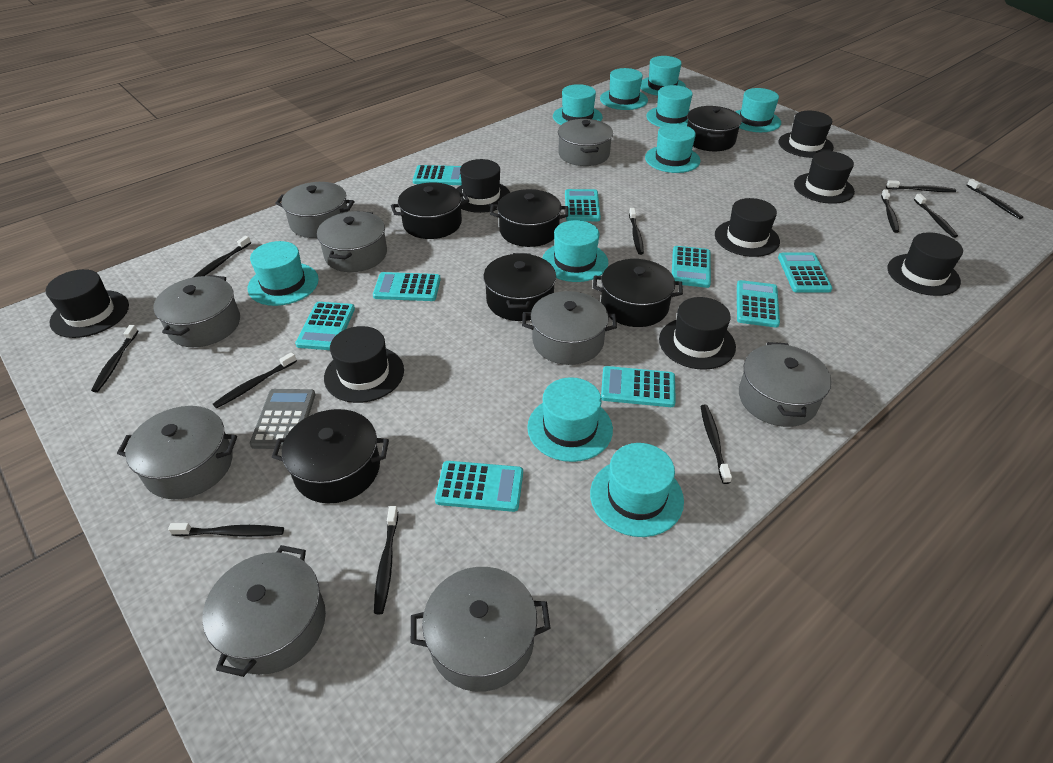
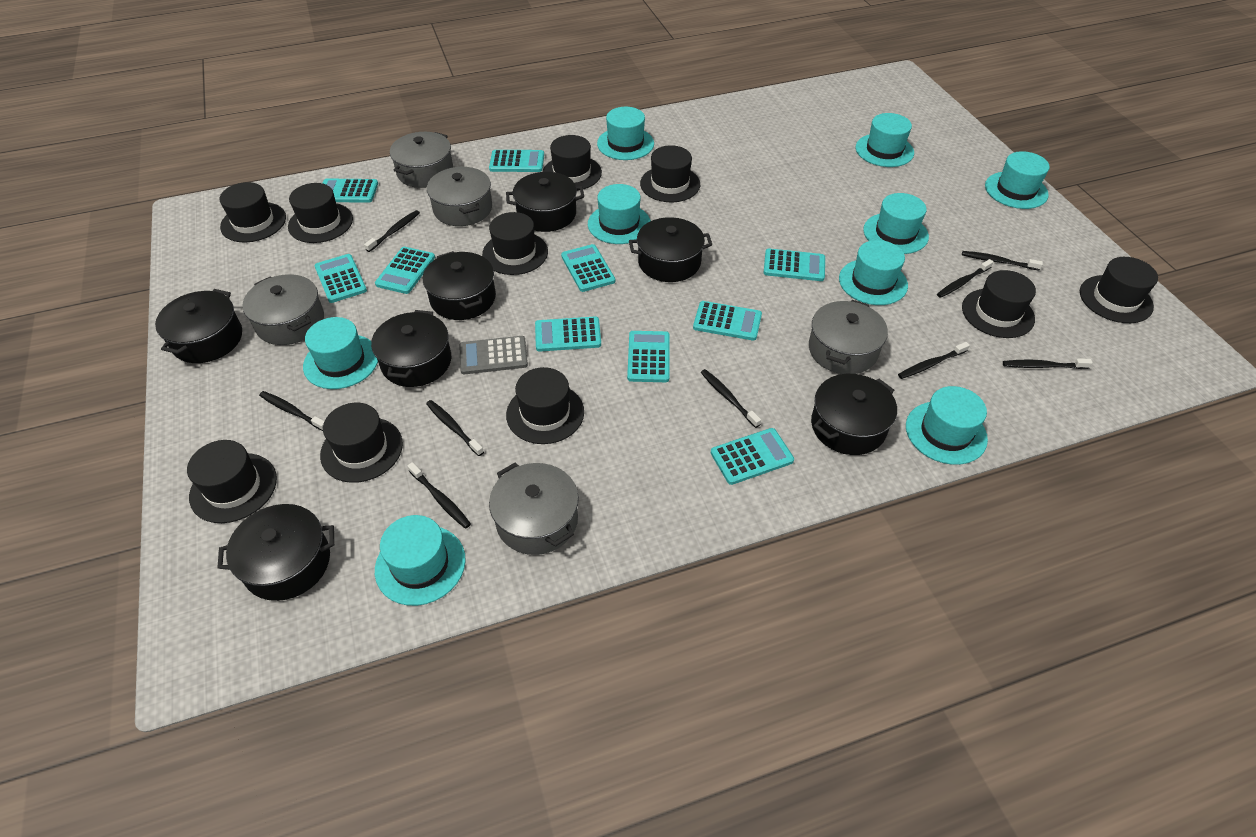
black hat: 8 -> 10
black pot: 6 -> 7
black toothbrush: 11 -> 9
grey pot: 9 -> 5
turquoise calculator: 9 -> 10
turquoise hat: 10 -> 9

